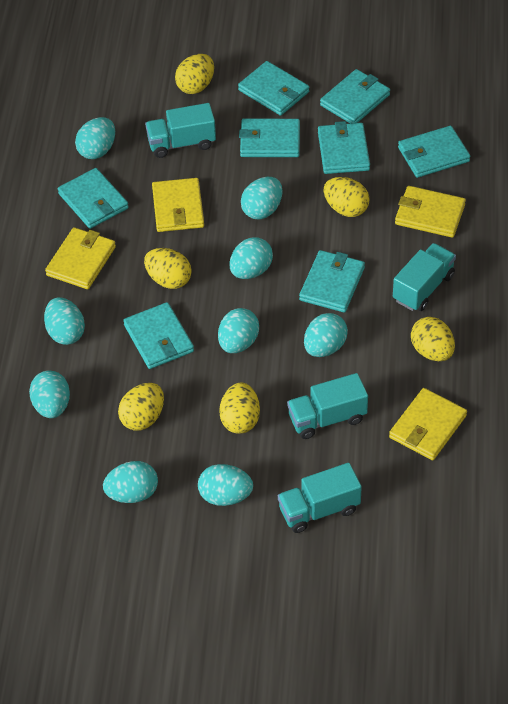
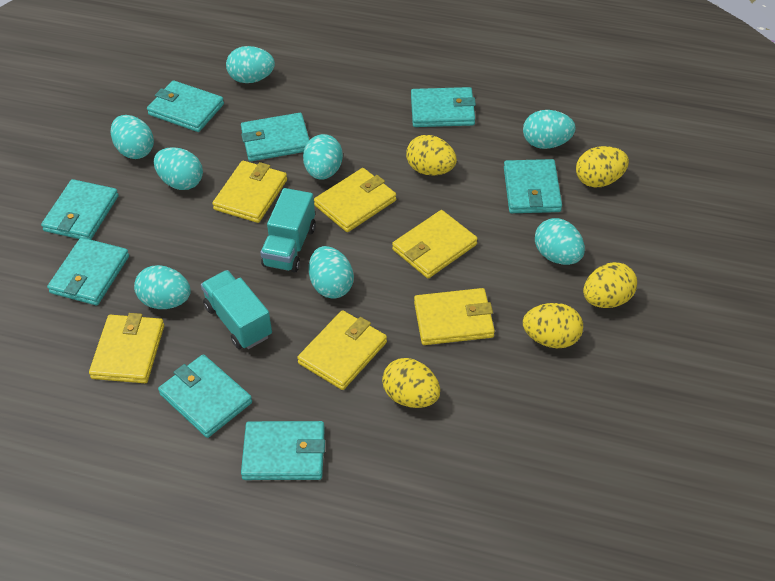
turquoise egg: 9 -> 8
turquoise truck: 4 -> 2
yellow egg: 6 -> 5
yellow wallet: 4 -> 6

